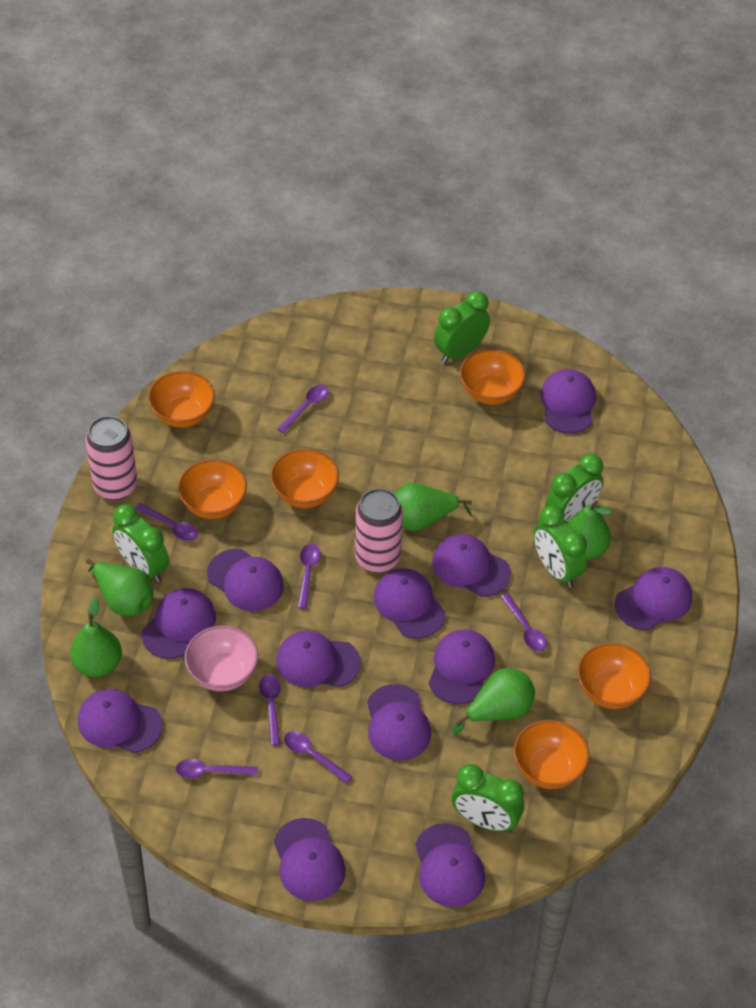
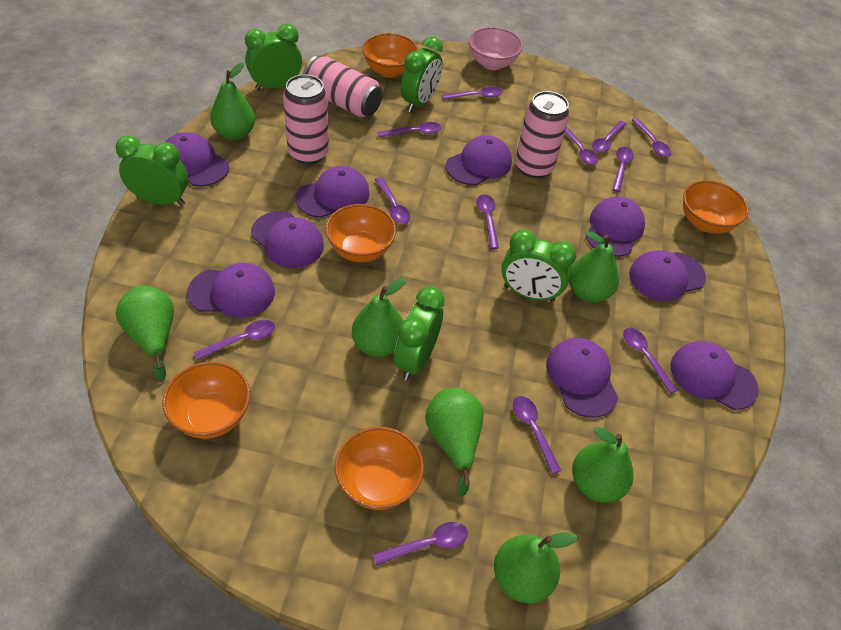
green pear: 5 -> 7
orange bowl: 6 -> 5
pink can: 2 -> 3
purple cap: 12 -> 9
purple spoon: 7 -> 12

